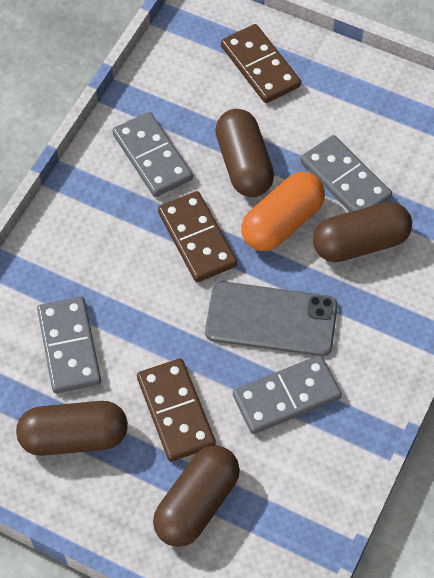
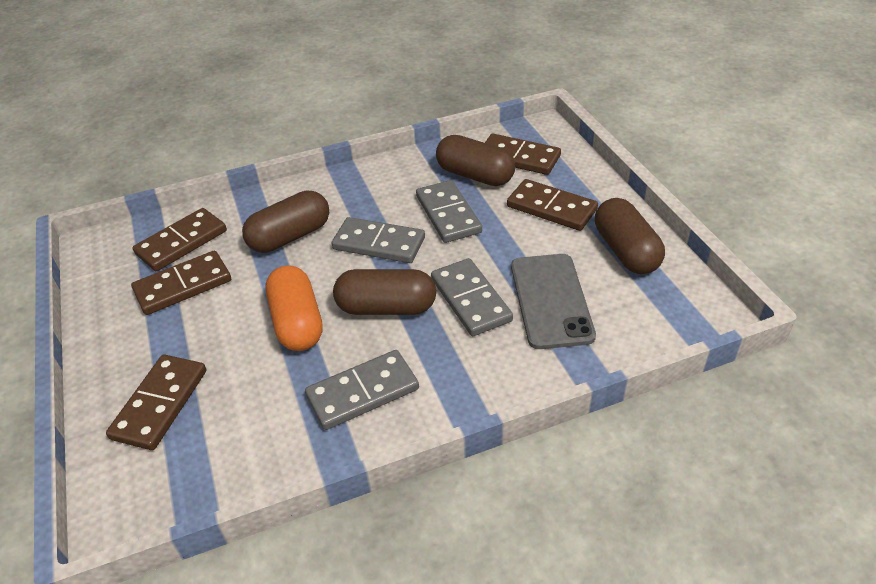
brown domino: 3 -> 5

